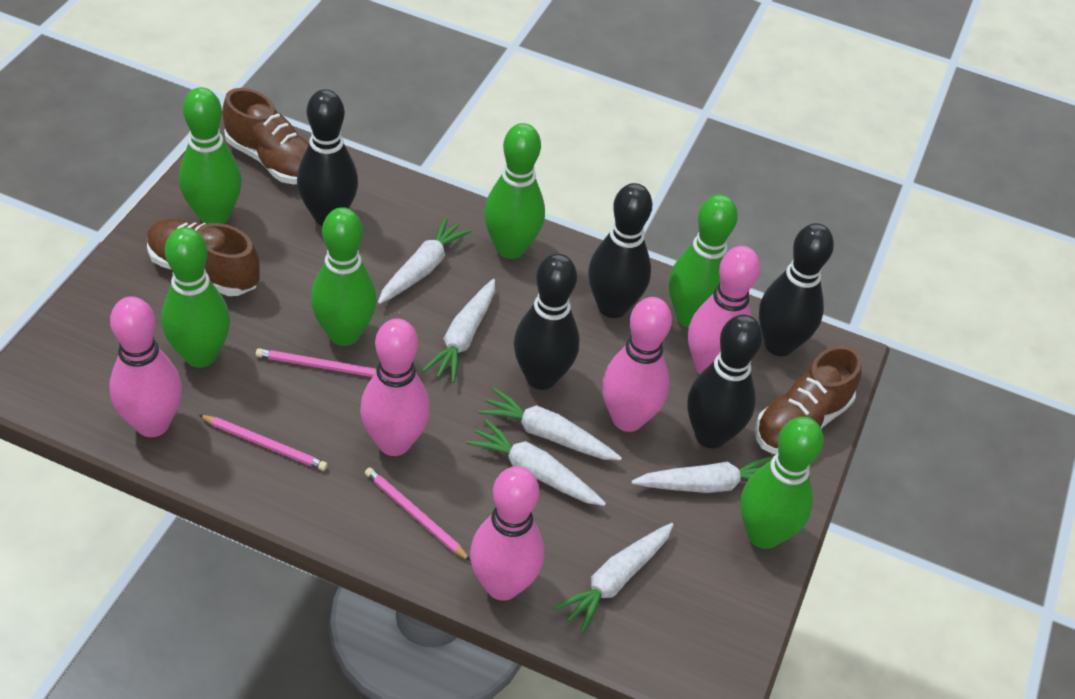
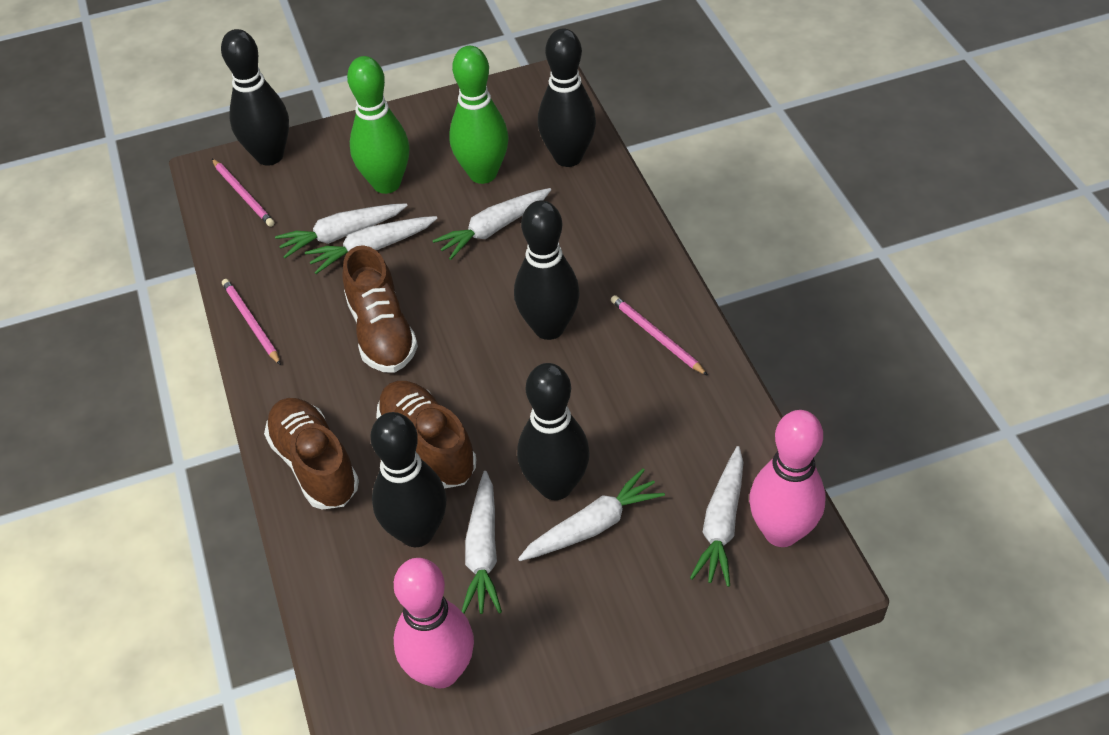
green bowling pin: 6 -> 2
pink bowling pin: 5 -> 2

